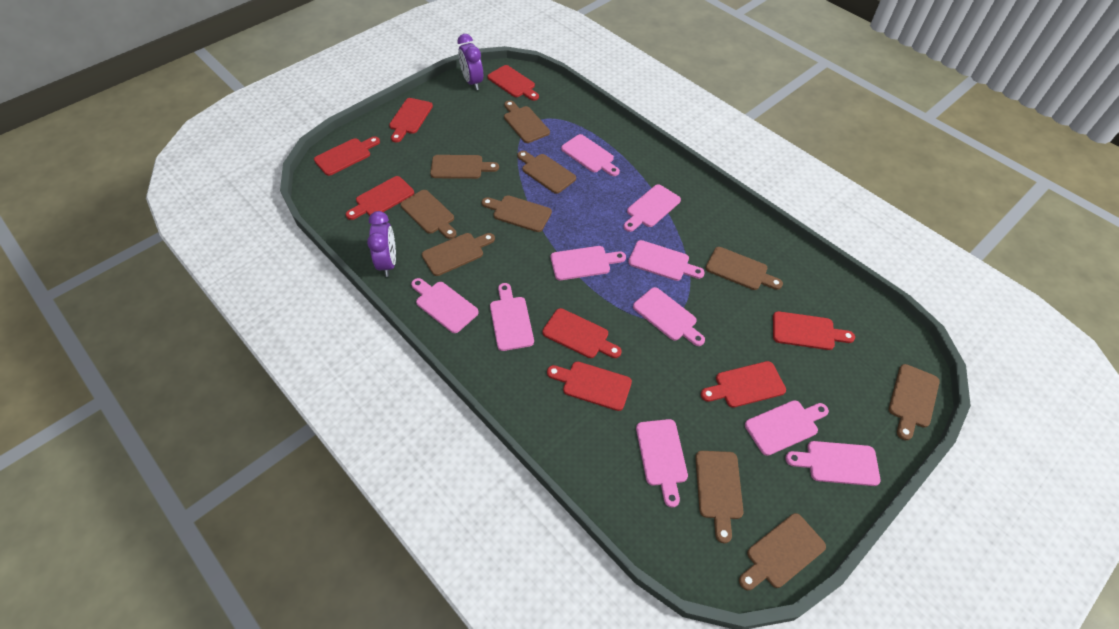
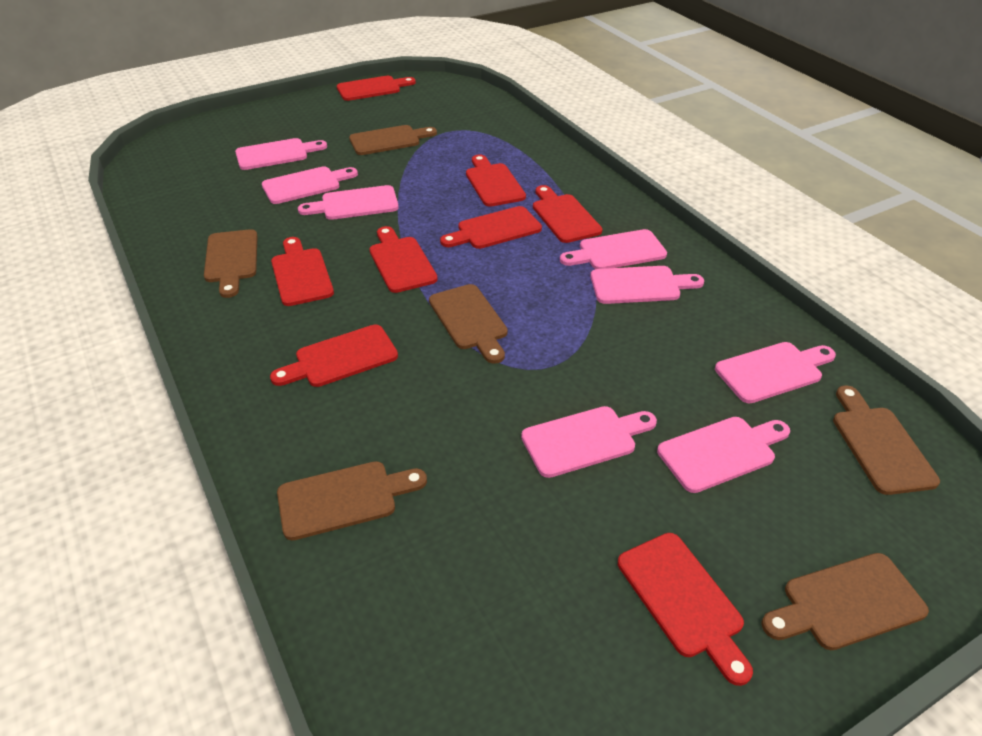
brown cutting board: 10 -> 6
pink cutting board: 10 -> 8
purple clock: 2 -> 0

